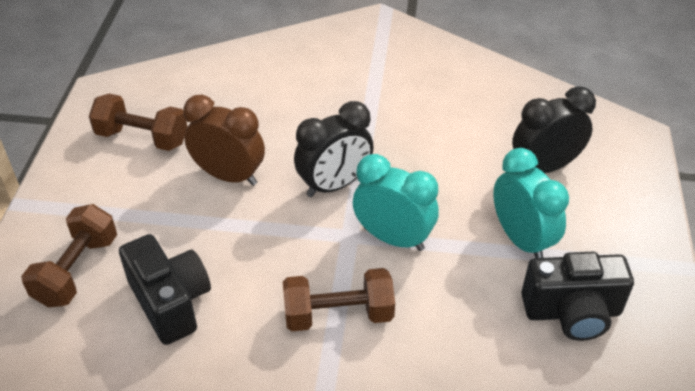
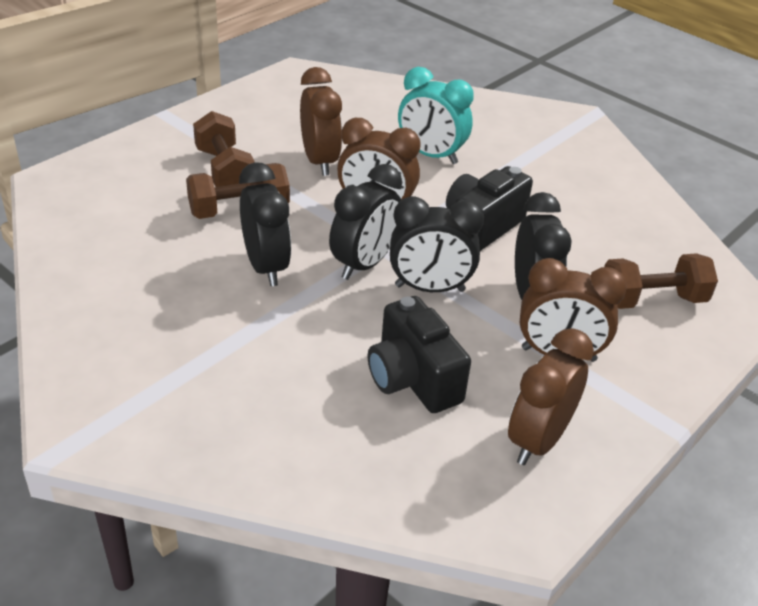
black clock: 2 -> 4
brown clock: 1 -> 4
turquoise clock: 2 -> 1

